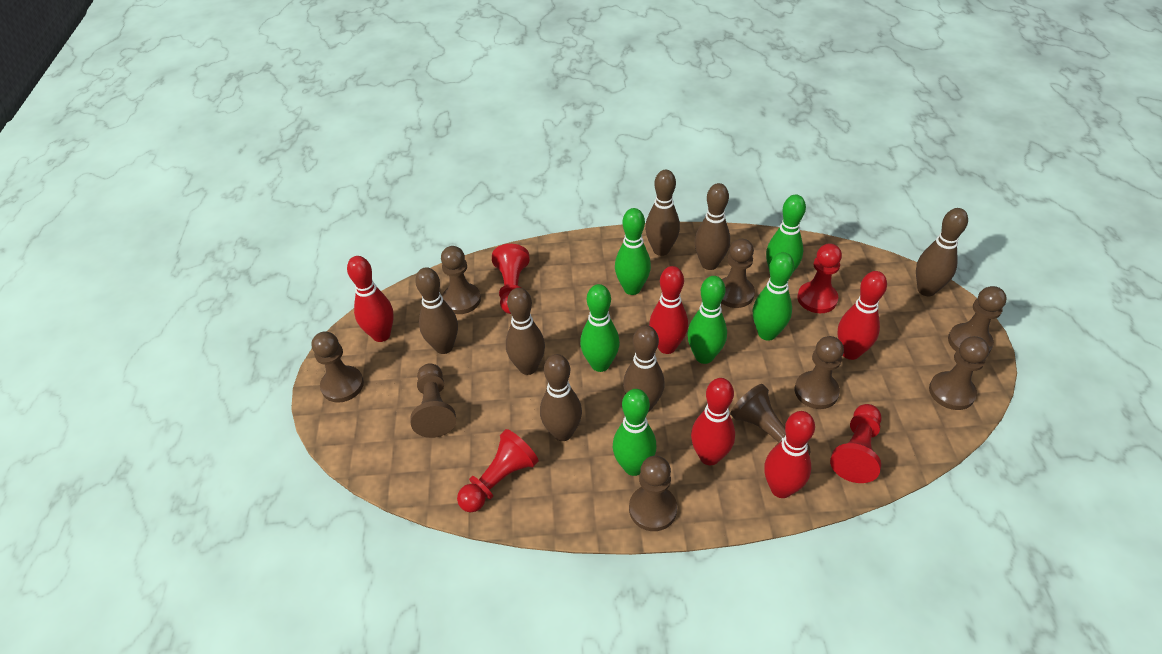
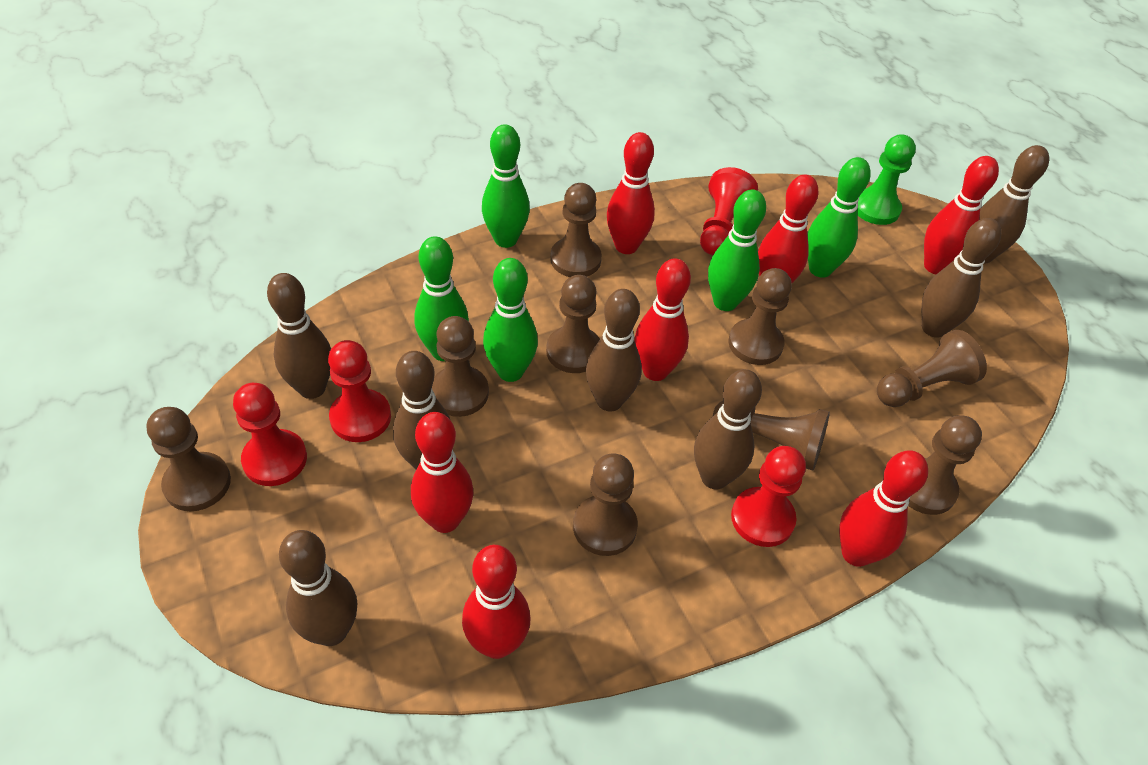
green bowling pin: 6 -> 5
green pawn: 0 -> 1
red bowling pin: 5 -> 7

